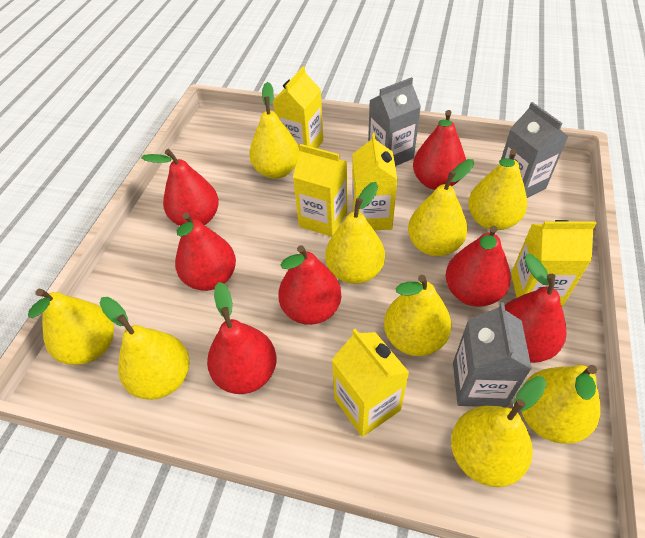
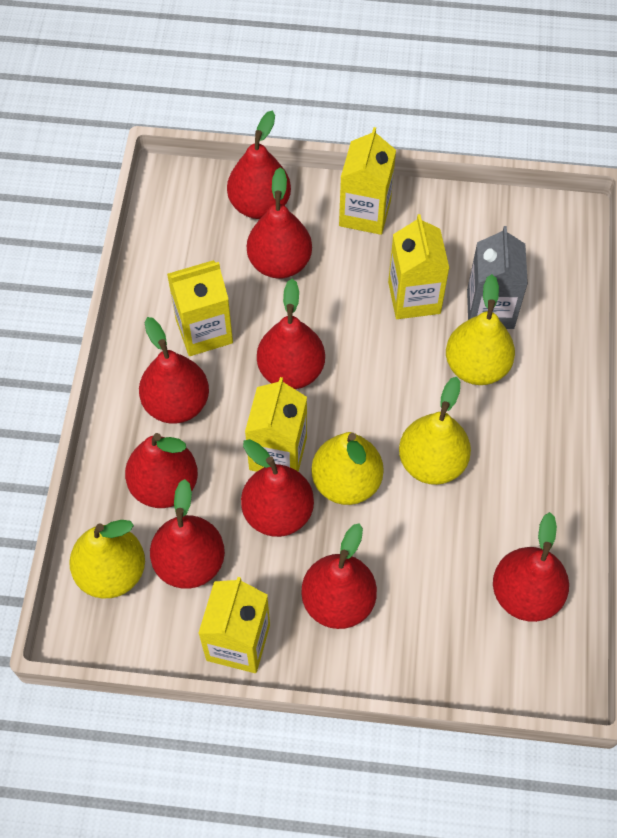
grey carton: 3 -> 1
red pear: 7 -> 9
yellow pear: 9 -> 4

